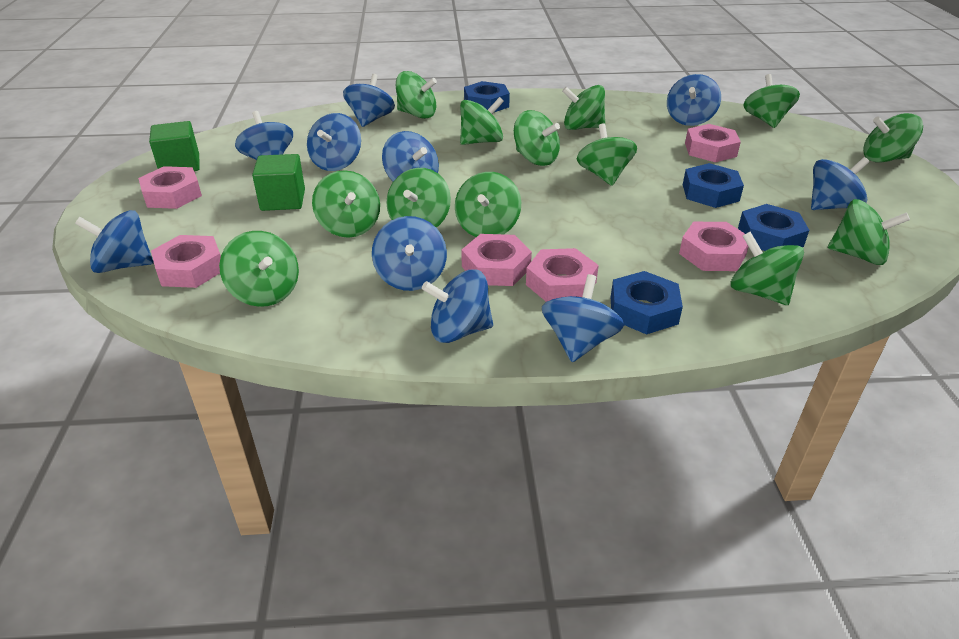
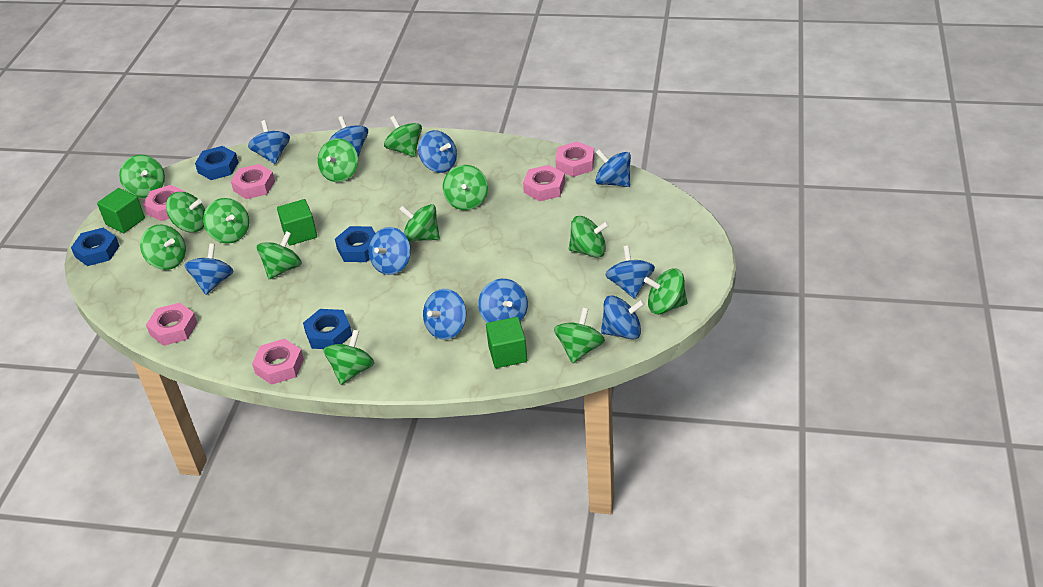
green cube: 2 -> 3

